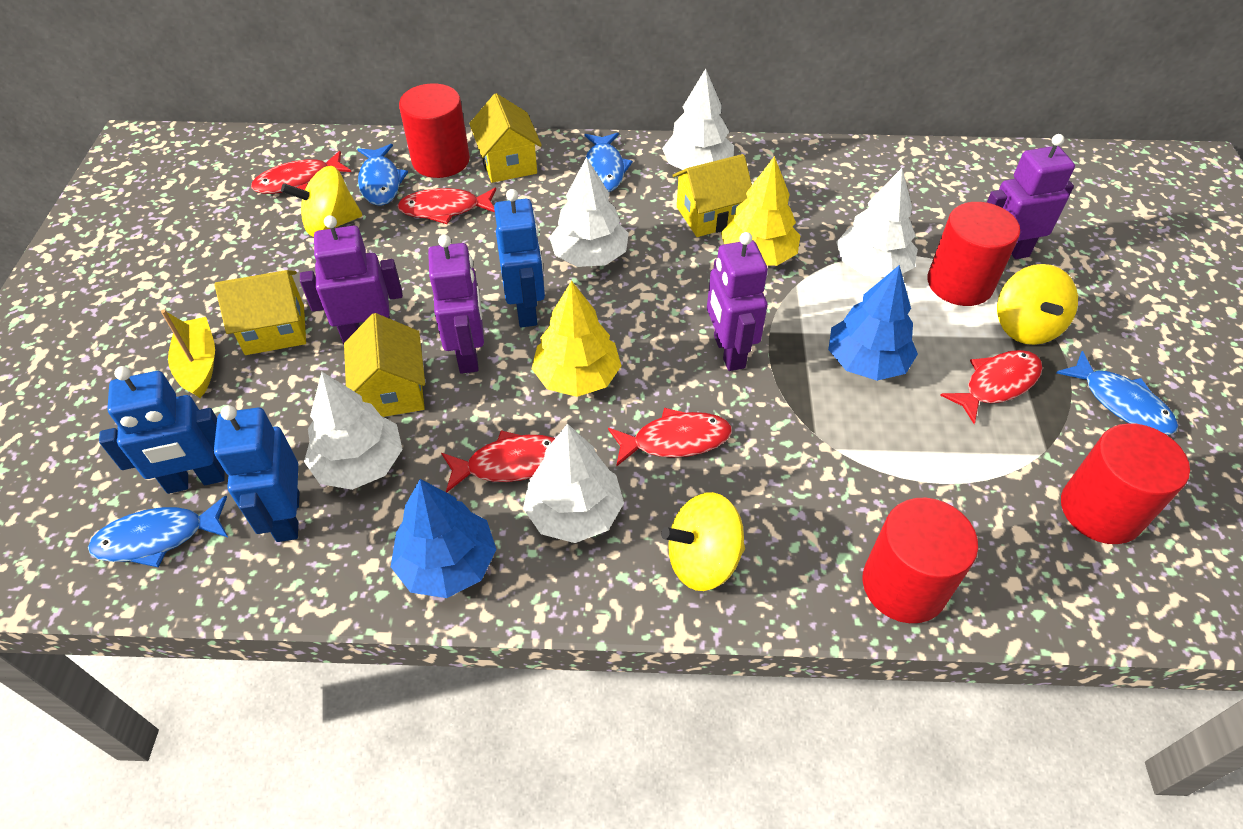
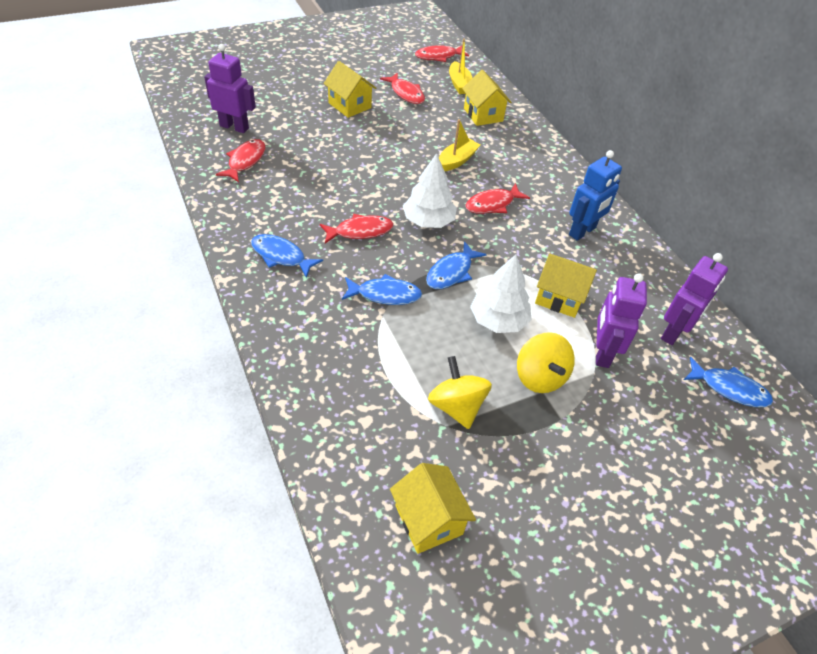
blue robot: 3 -> 1
blue tree: 2 -> 0
purple robot: 4 -> 3
red cylinder: 4 -> 0
white tree: 5 -> 2
yellow boat: 1 -> 2
yellow spinning top: 3 -> 2
yellow tree: 2 -> 0

